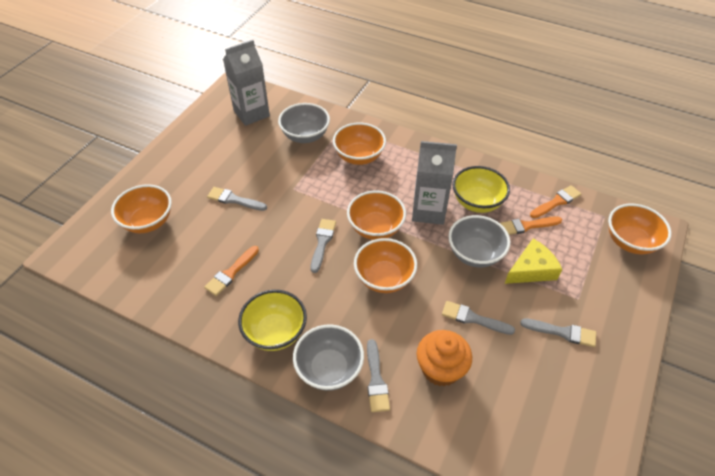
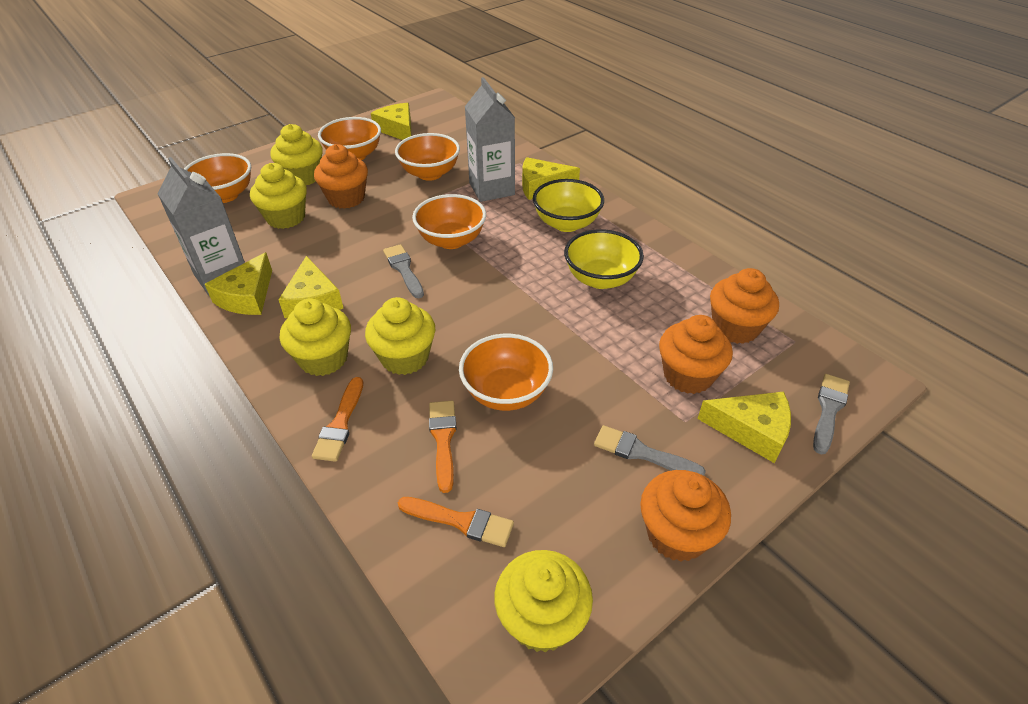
grey bowl: 3 -> 0
grey brush: 5 -> 3
orange cupcake: 1 -> 4
yellow cheese: 1 -> 5
yellow cupcake: 0 -> 5

